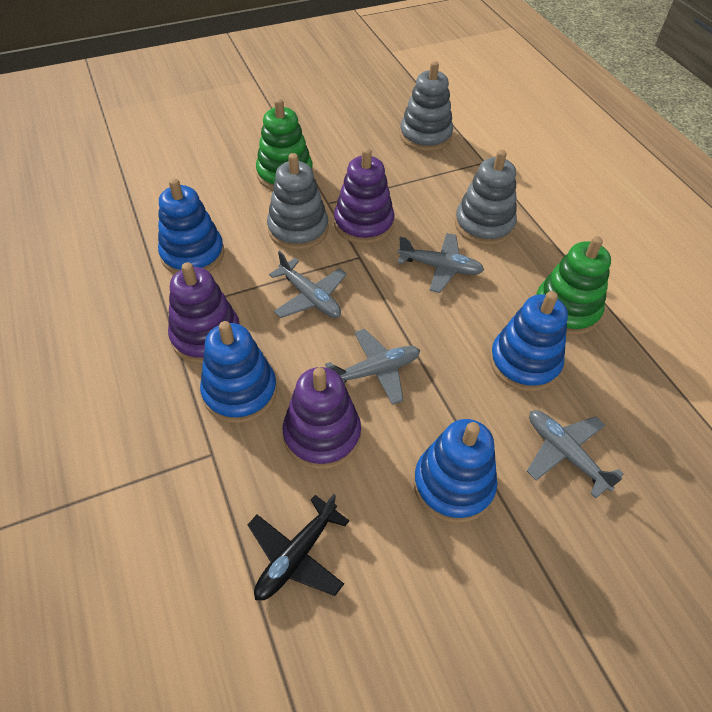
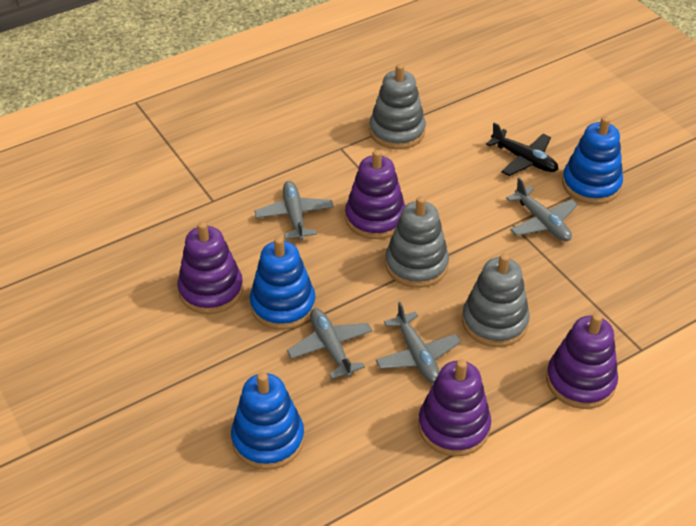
blue stacking toy: 4 -> 3
green stacking toy: 2 -> 0
purple stacking toy: 3 -> 4

